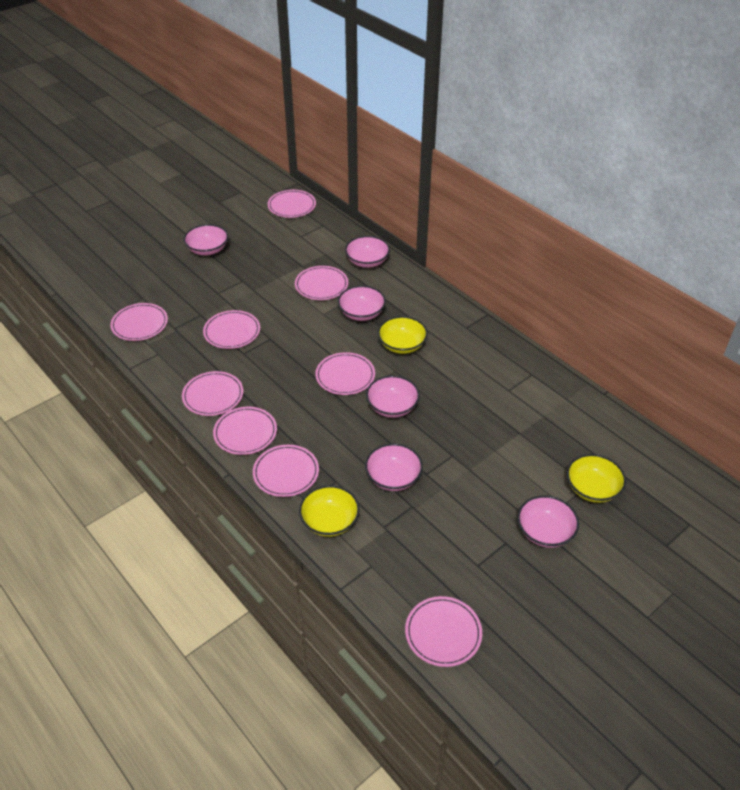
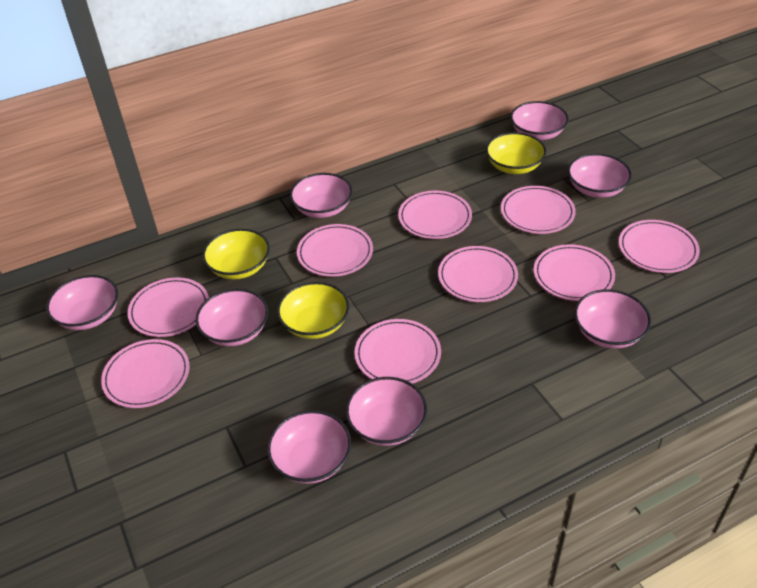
pink bowl: 6 -> 8

